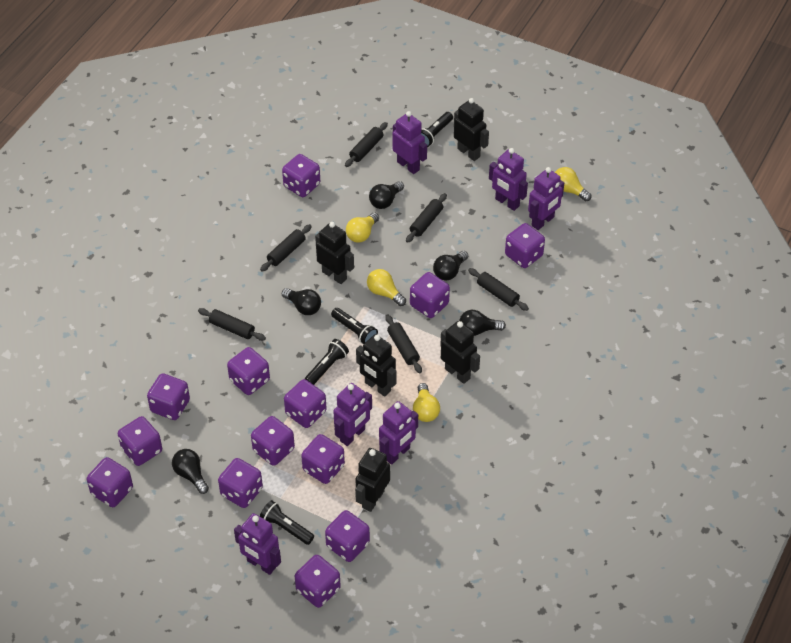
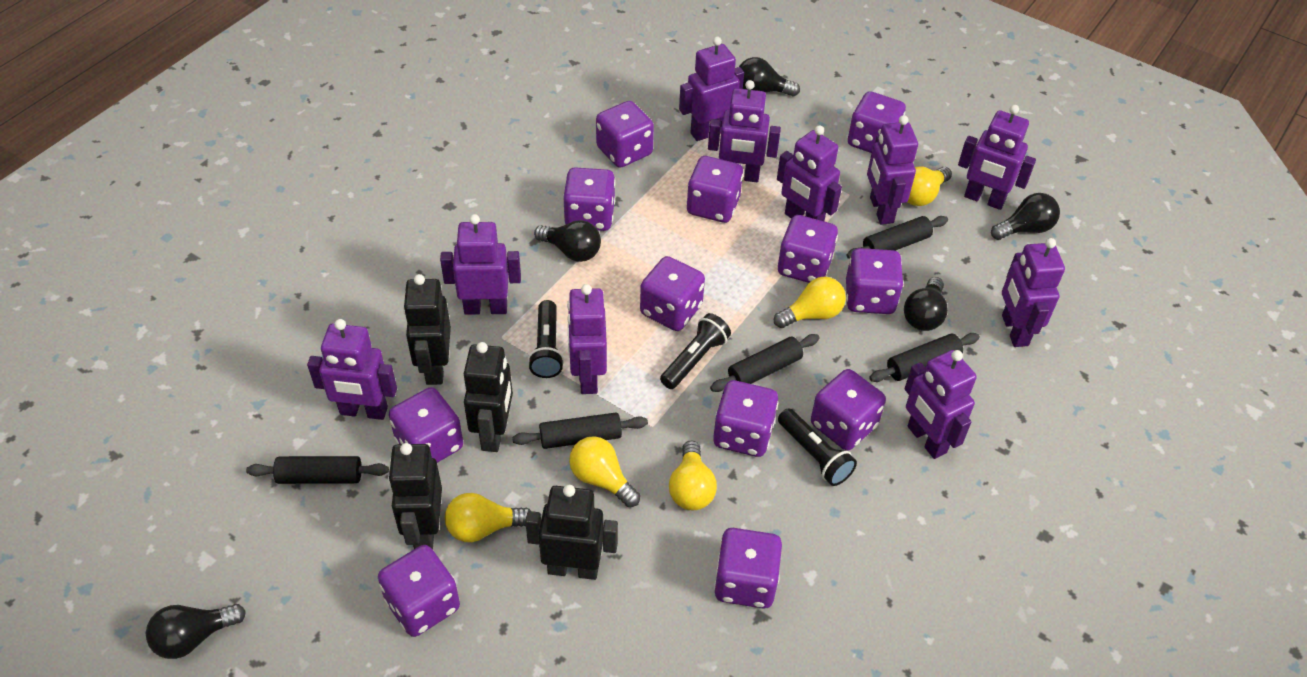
black flashlight: 4 -> 3
black robot: 5 -> 4
black rolling pin: 6 -> 5
purple dice: 13 -> 12
purple robot: 6 -> 10
yellow light bulb: 4 -> 5

